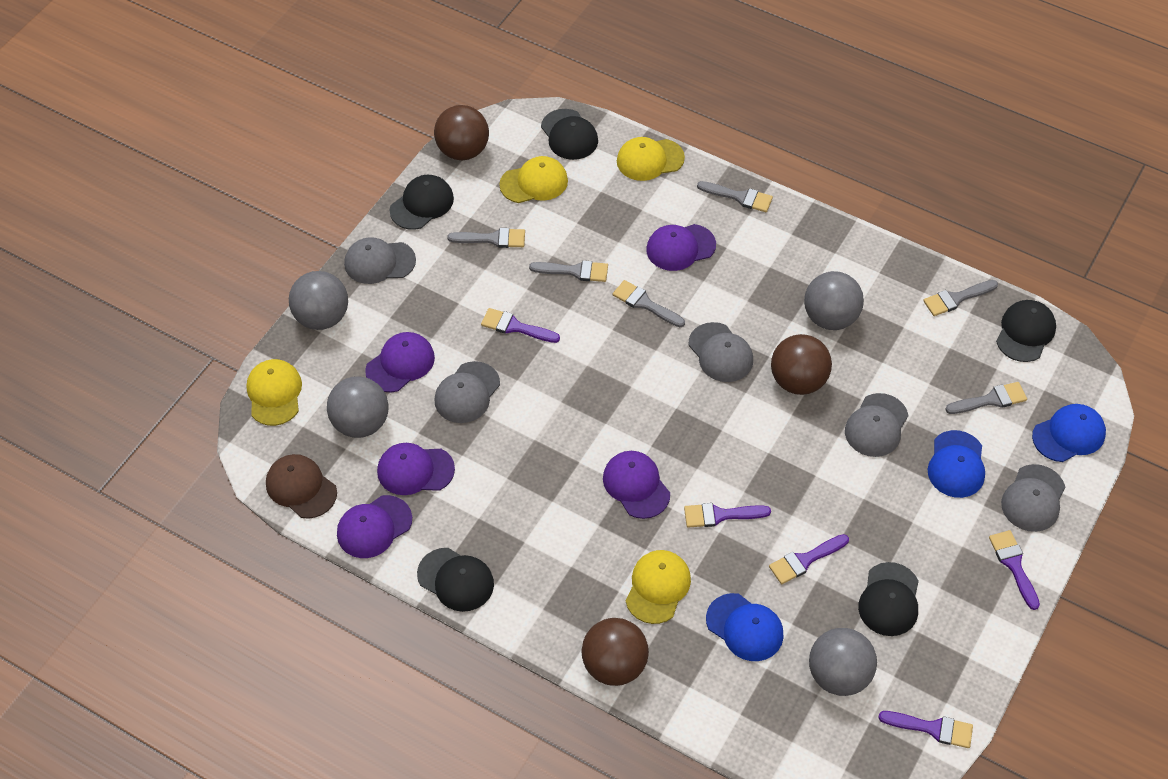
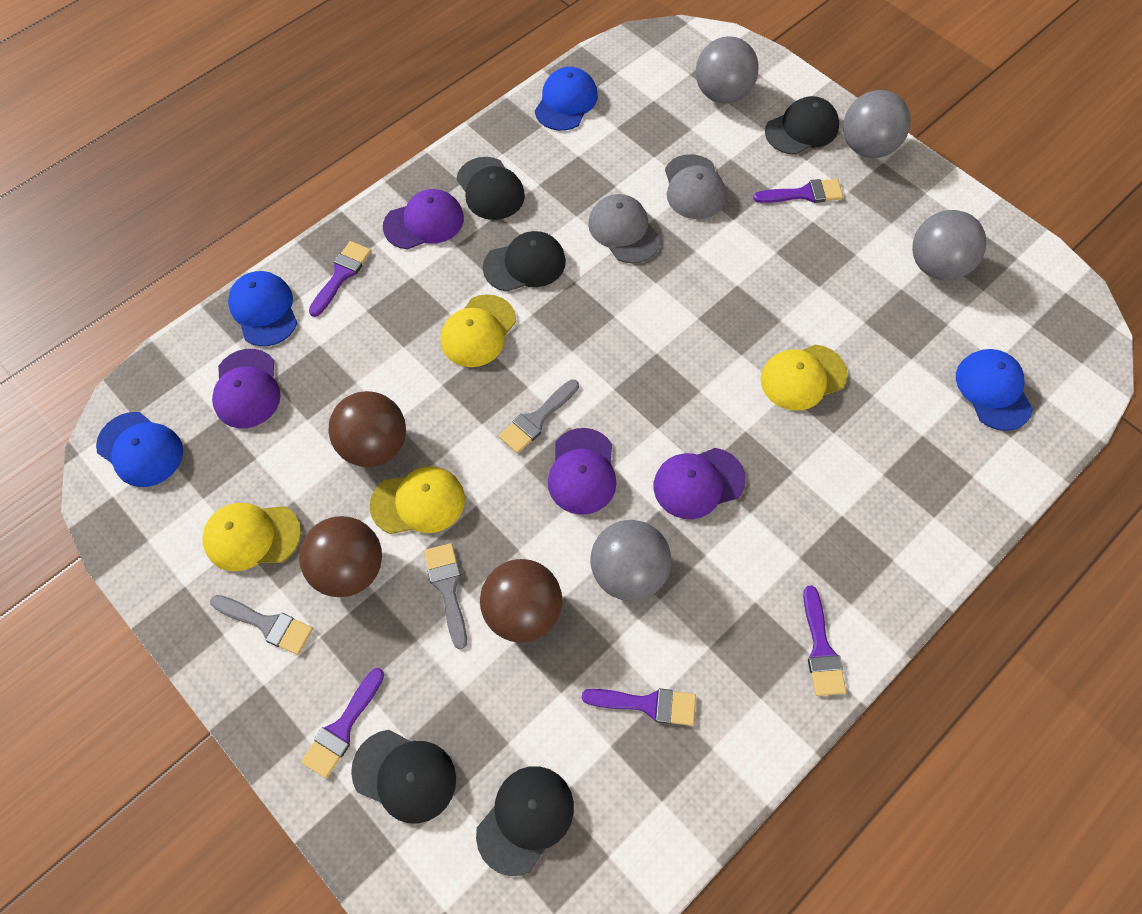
blue cap: 3 -> 4
brown cap: 1 -> 0
grey brush: 6 -> 3
grey cap: 5 -> 2
purple cap: 5 -> 4

